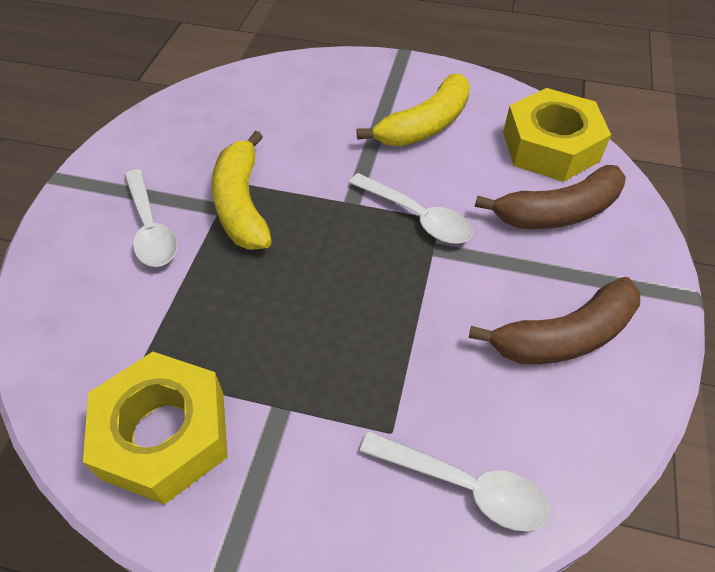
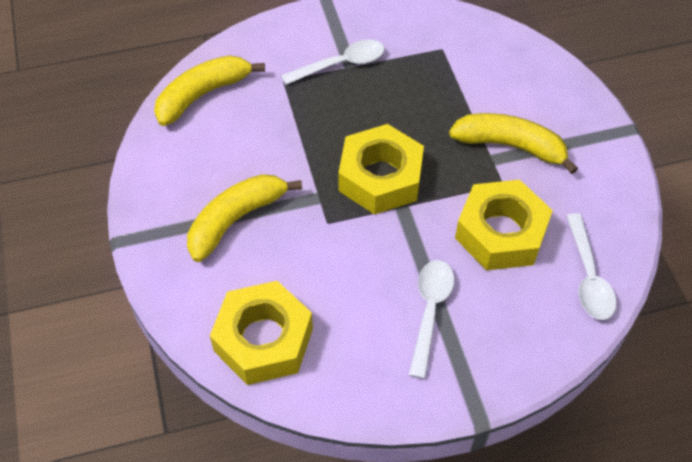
brown banana: 2 -> 0
yellow banana: 2 -> 3
yellow nut: 2 -> 3

